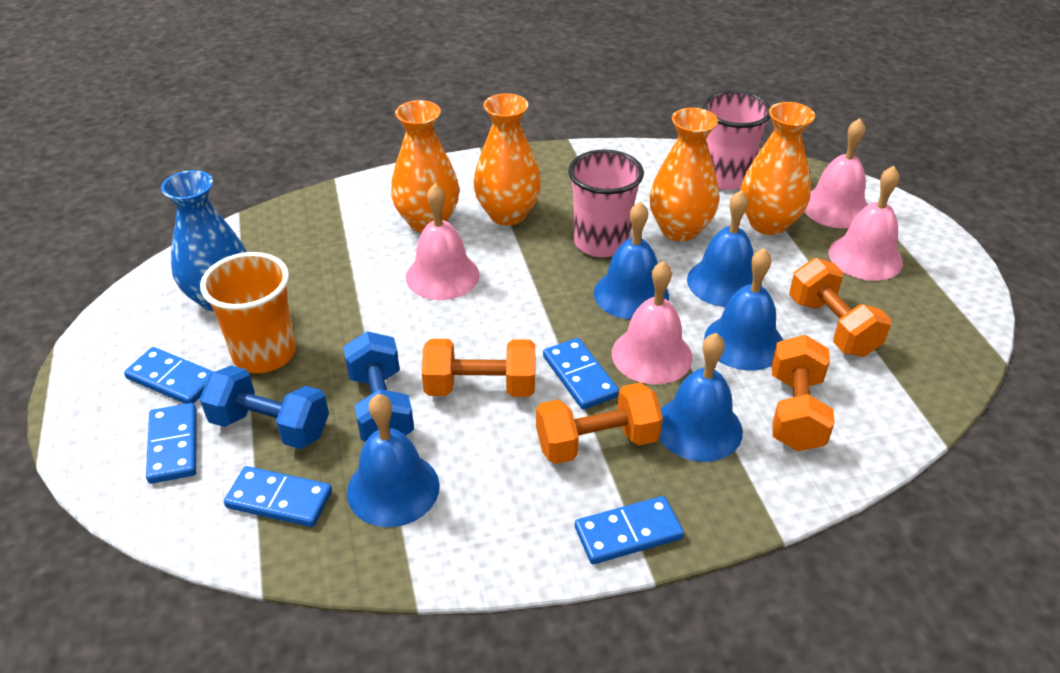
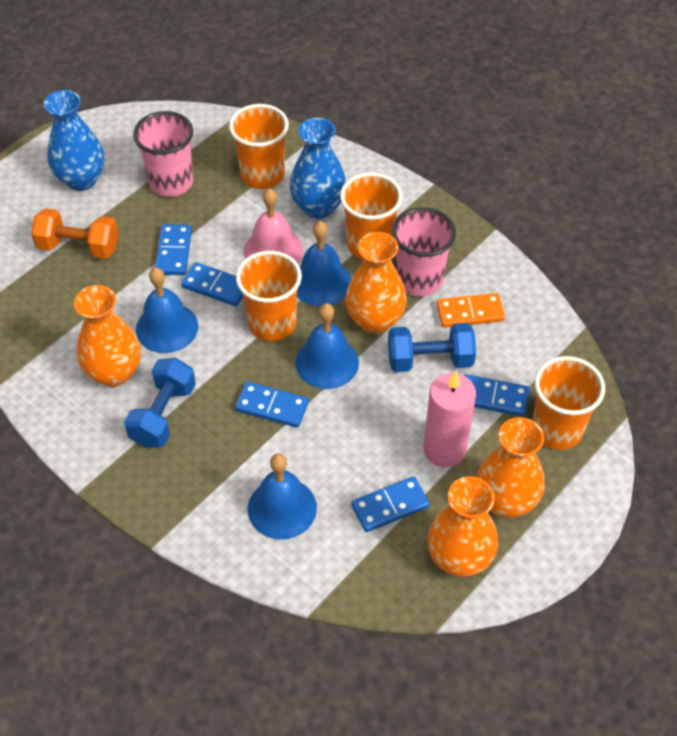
blue bell: 5 -> 4
blue vase: 1 -> 2
orange cup: 1 -> 4
orange domino: 0 -> 1
orange dumbbell: 4 -> 1
pink bell: 4 -> 1
pink candle: 0 -> 1

